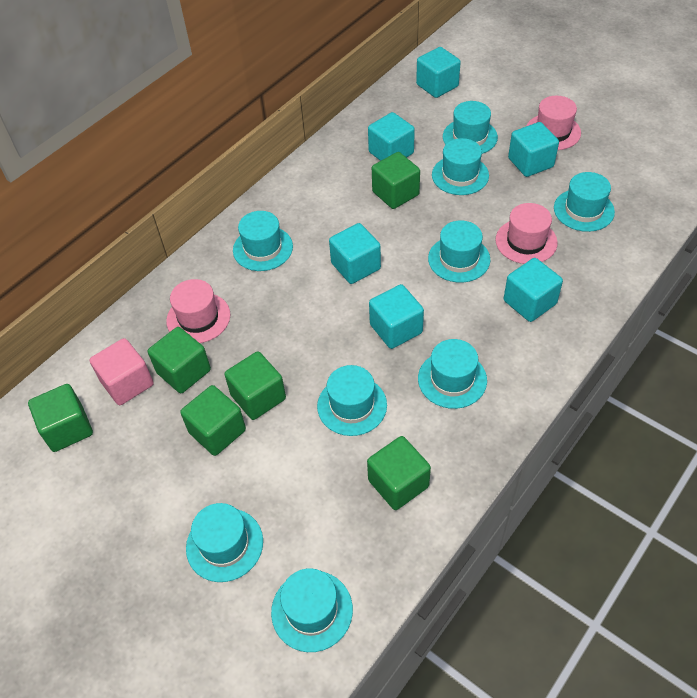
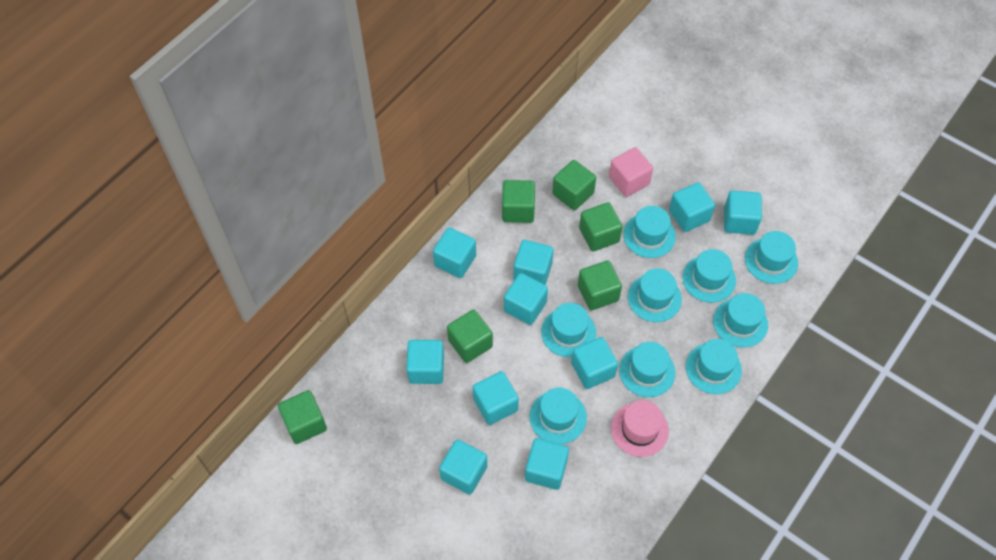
pink hat: 3 -> 1
turquoise cube: 6 -> 10

